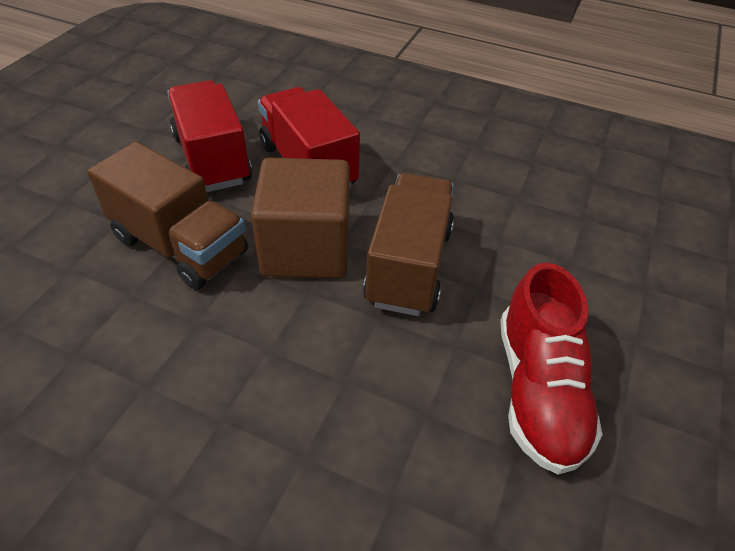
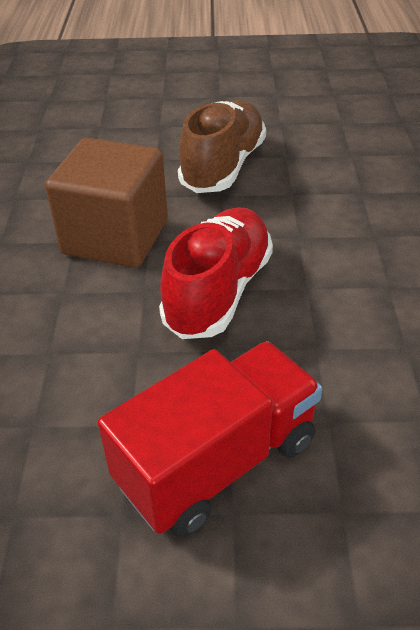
brown shoe: 0 -> 1
brown truck: 2 -> 0
red truck: 2 -> 1

